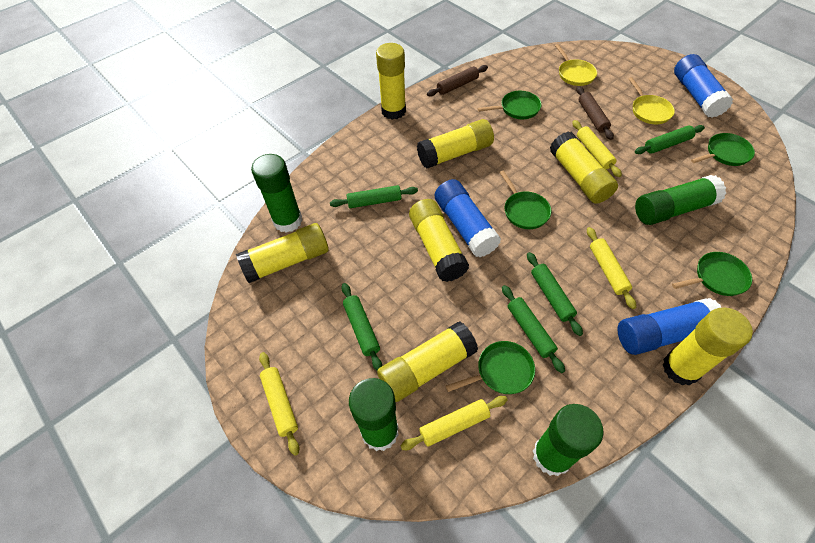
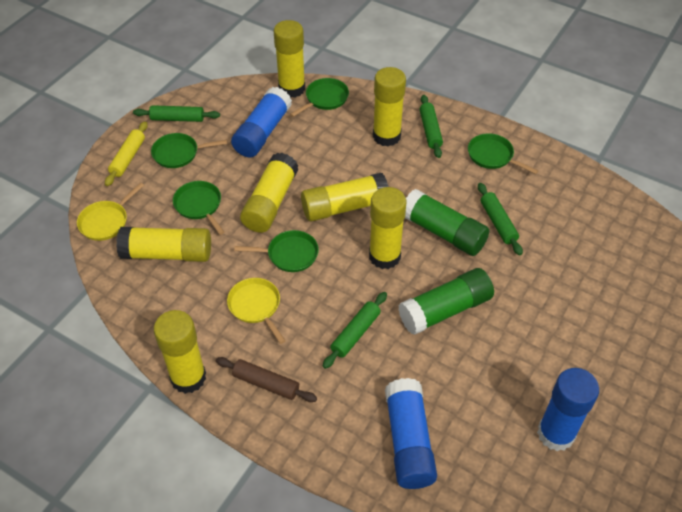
brown rolling pin: 2 -> 1
green glue stick: 4 -> 2
green rolling pin: 5 -> 4
yellow rolling pin: 4 -> 1

